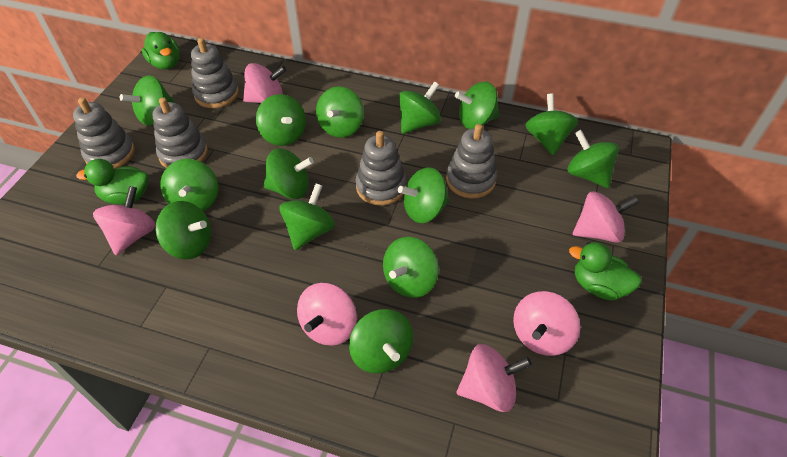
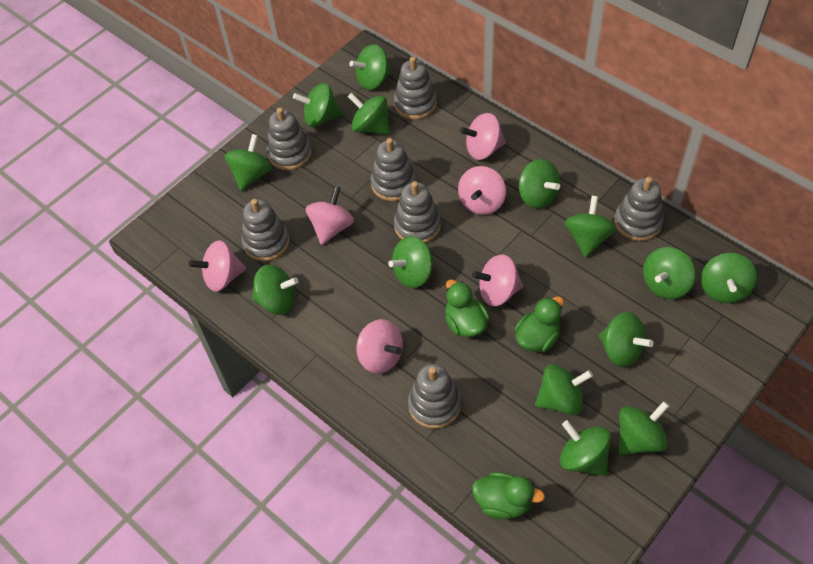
grey stacking toy: 5 -> 7

